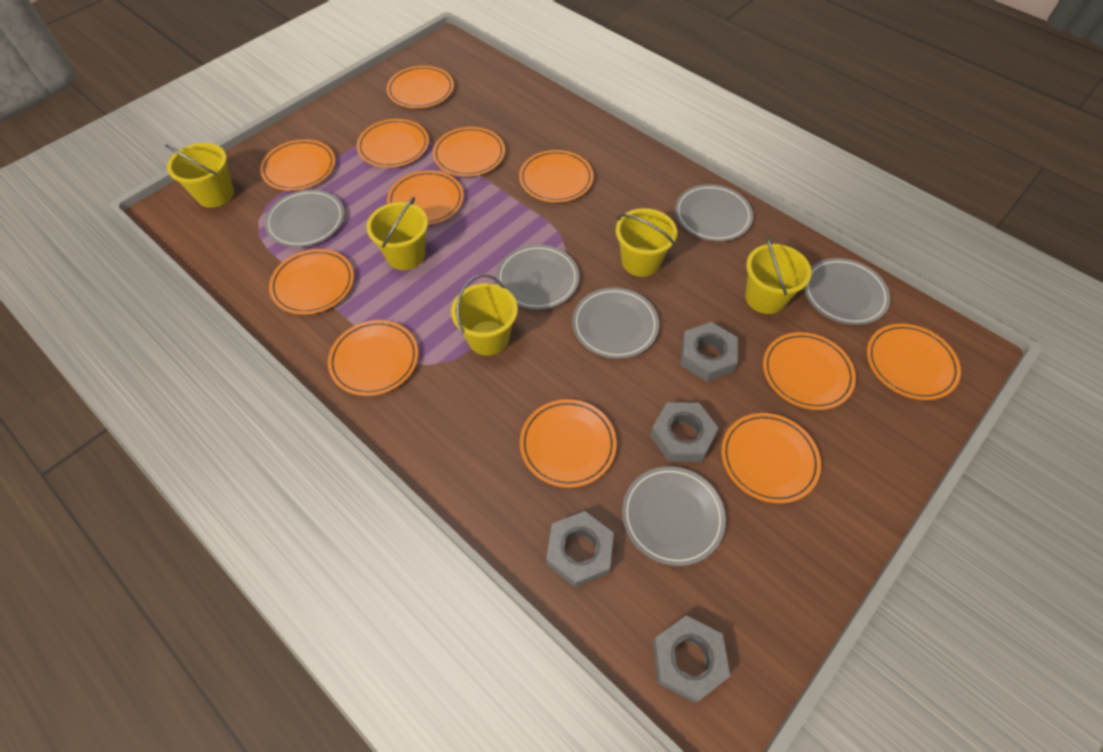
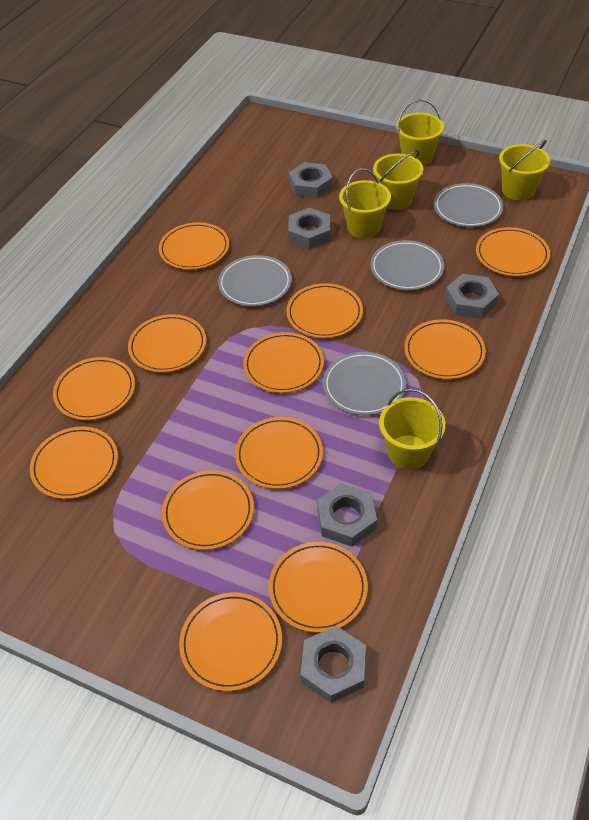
grey nut: 4 -> 5
grey plate: 6 -> 4

